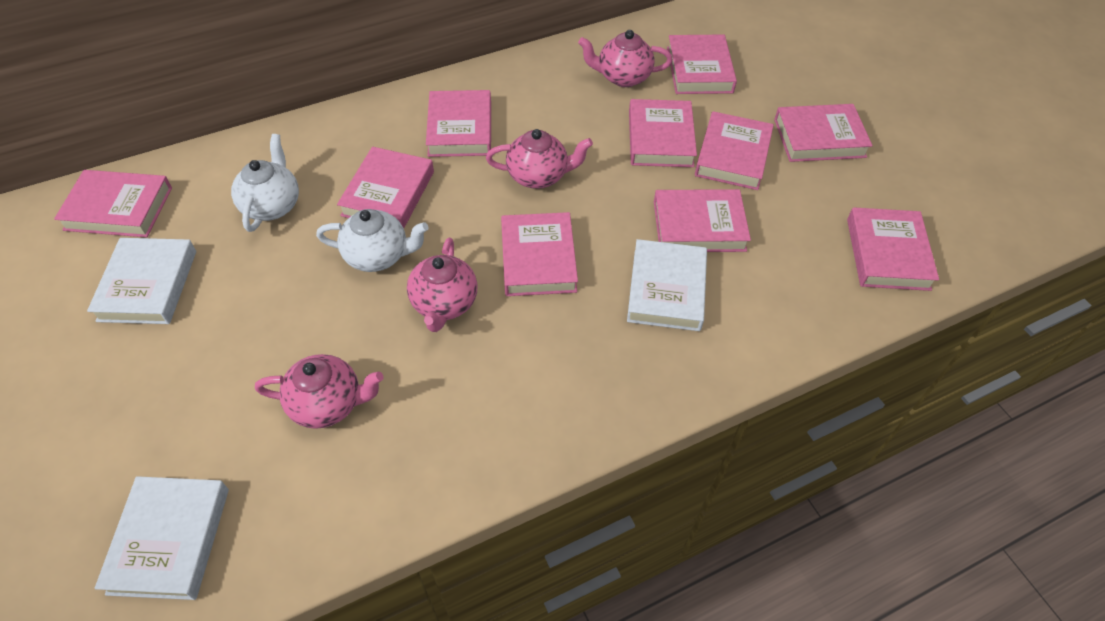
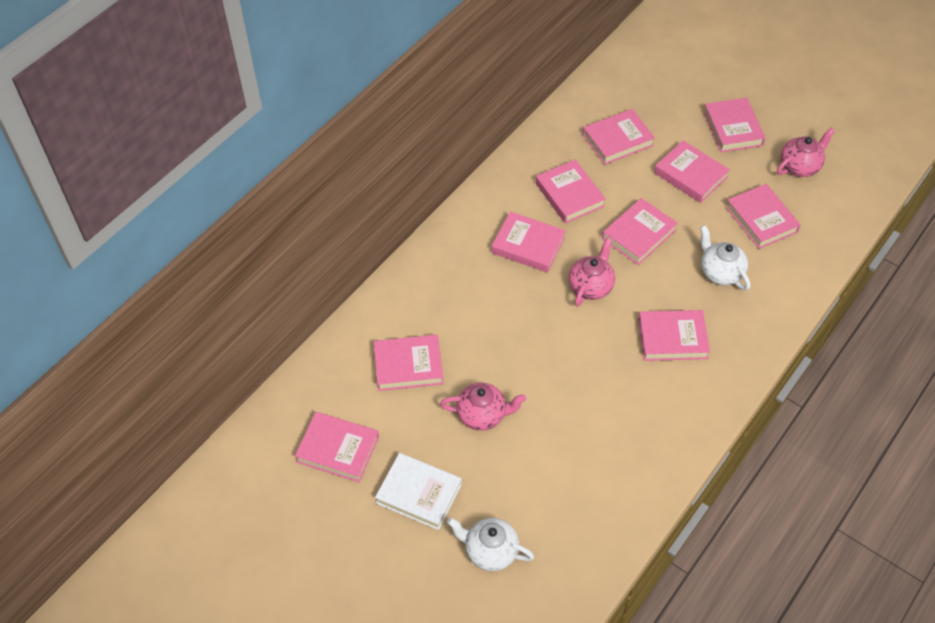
pink teapot: 4 -> 3
white book: 3 -> 1

